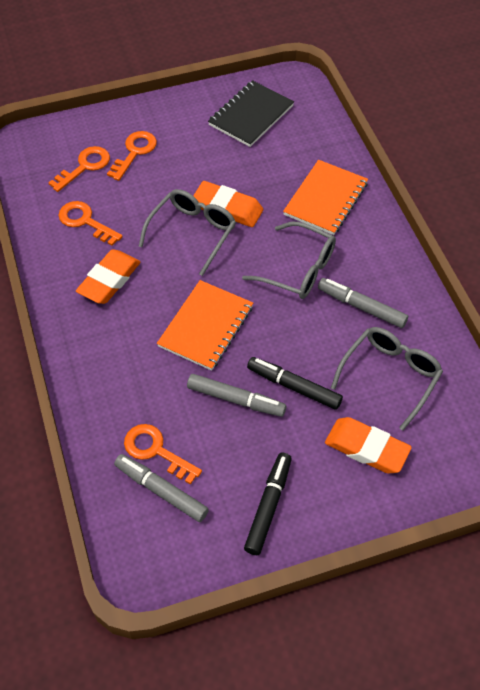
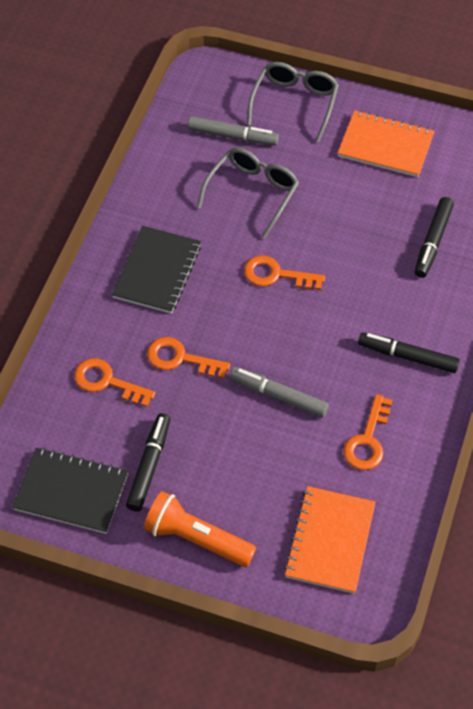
black marker: 2 -> 3
black notebook: 1 -> 2
grey glasses: 3 -> 2
grey marker: 3 -> 2
orange eraser: 3 -> 0
orange flashlight: 0 -> 1

